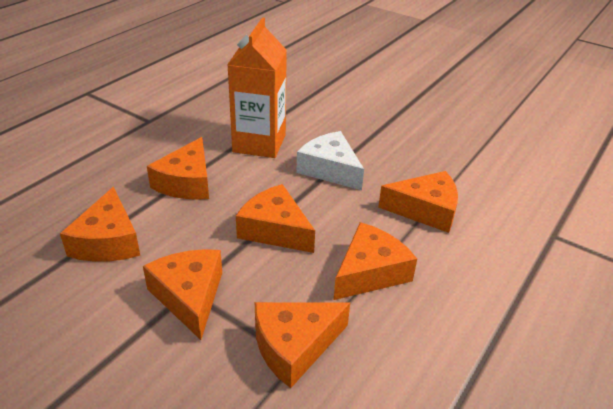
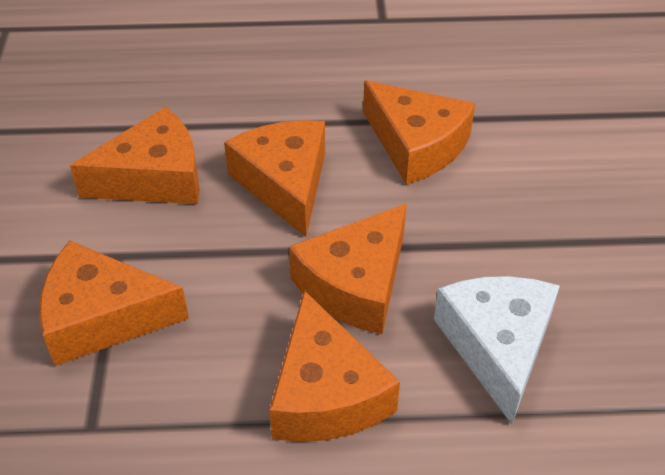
orange carton: 1 -> 0
orange cheese: 7 -> 6

